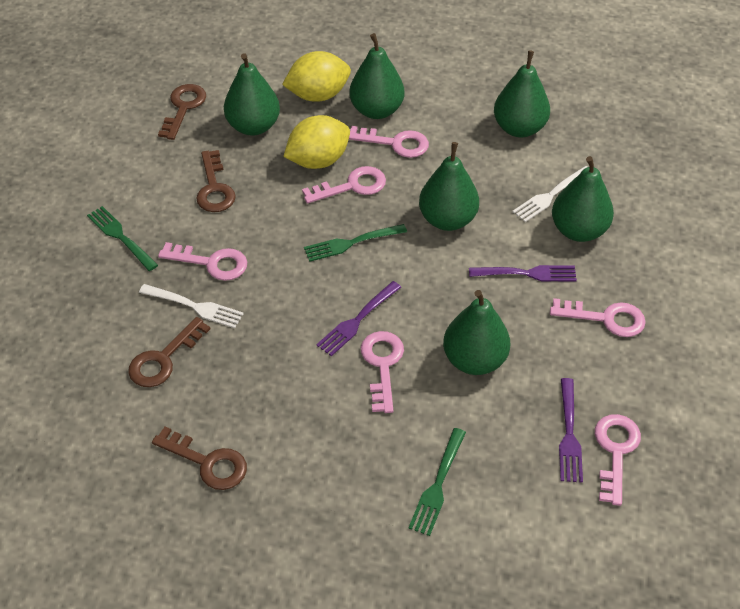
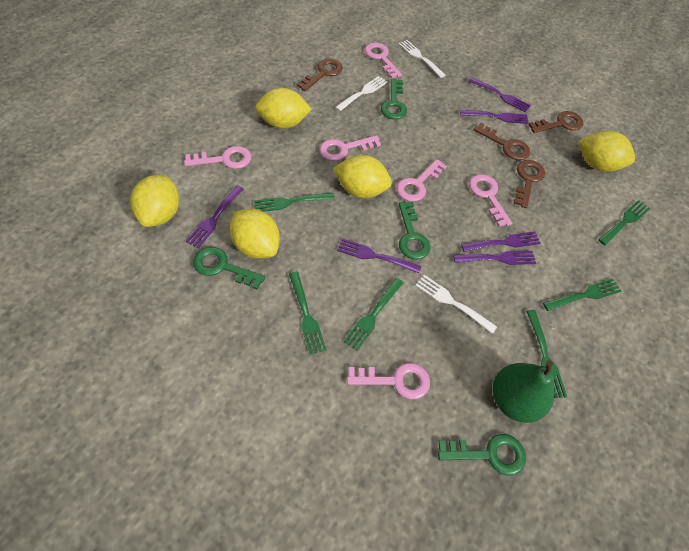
green fork: 3 -> 6
green key: 0 -> 4
green pear: 6 -> 1
purple fork: 3 -> 6
white fork: 2 -> 3
yellow lemon: 2 -> 5

